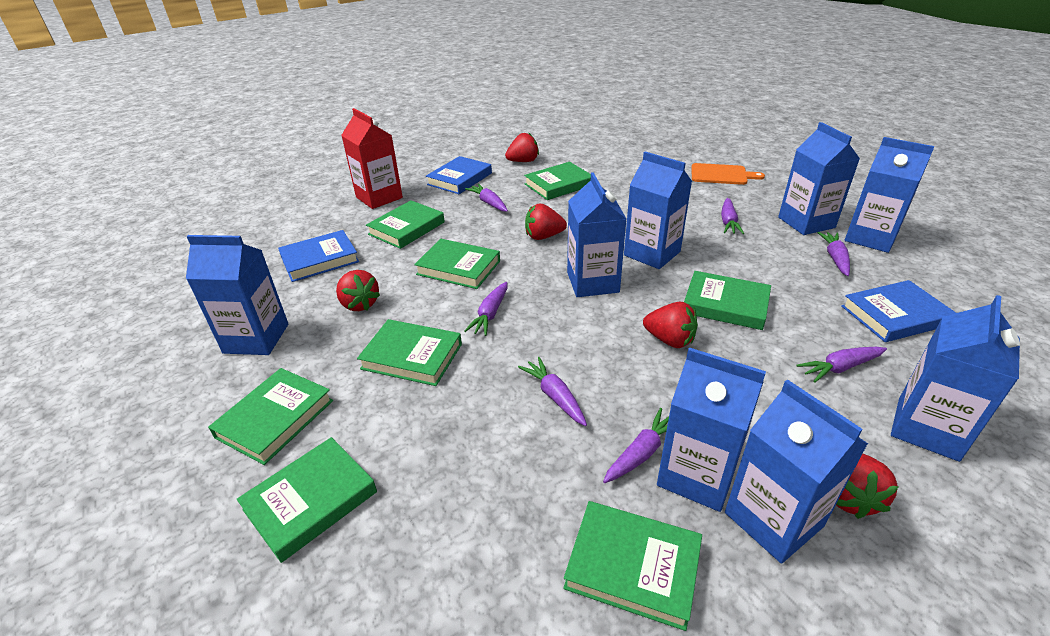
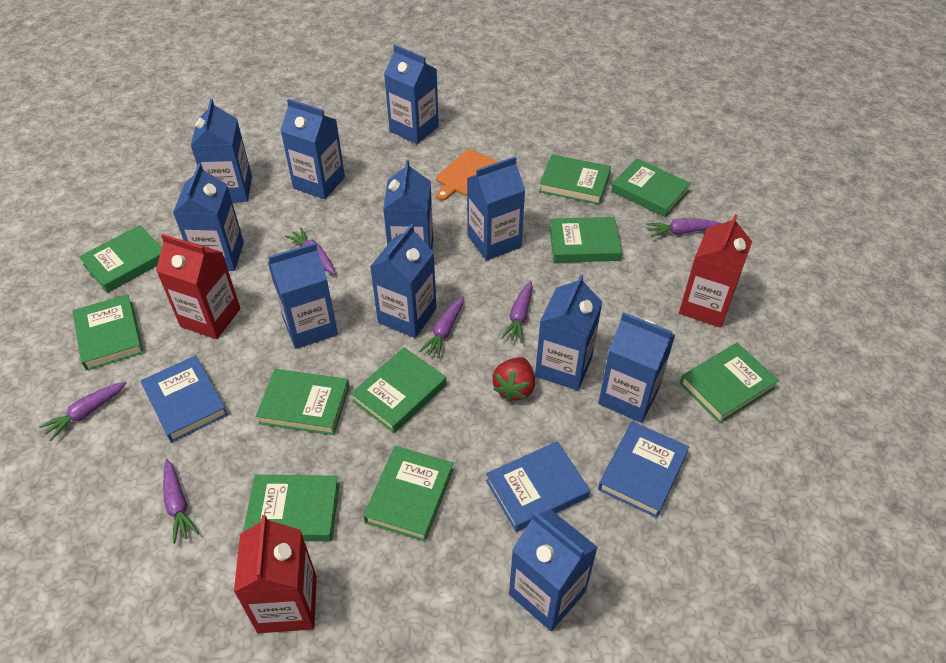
blue carton: 8 -> 11
green book: 8 -> 10
purple carrot: 7 -> 6
red carton: 1 -> 3
red strawberry: 5 -> 1

